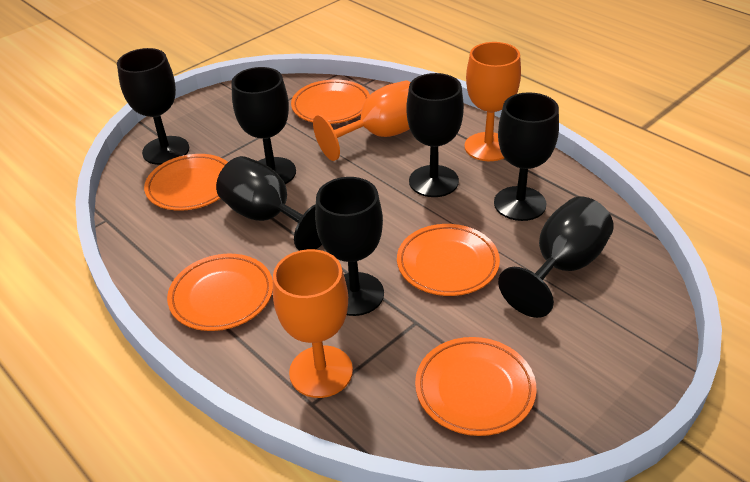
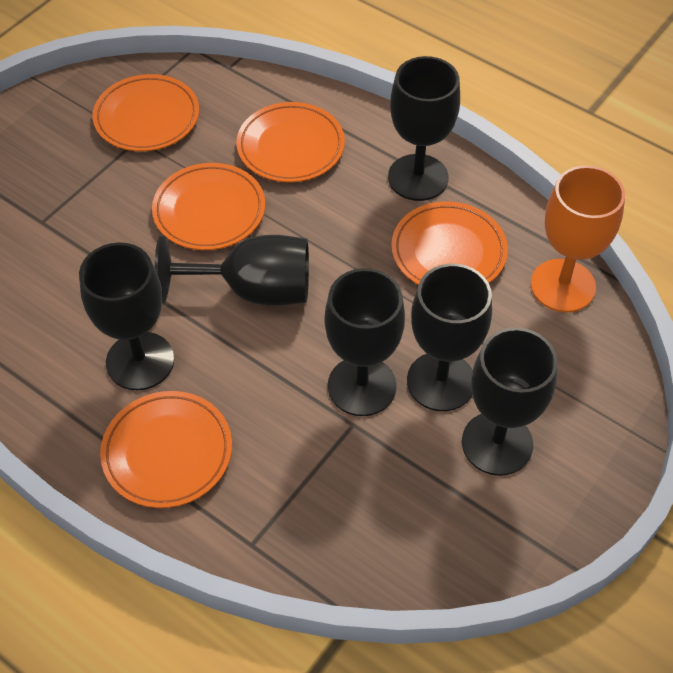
black goblet: 7 -> 6
orange goblet: 3 -> 1

